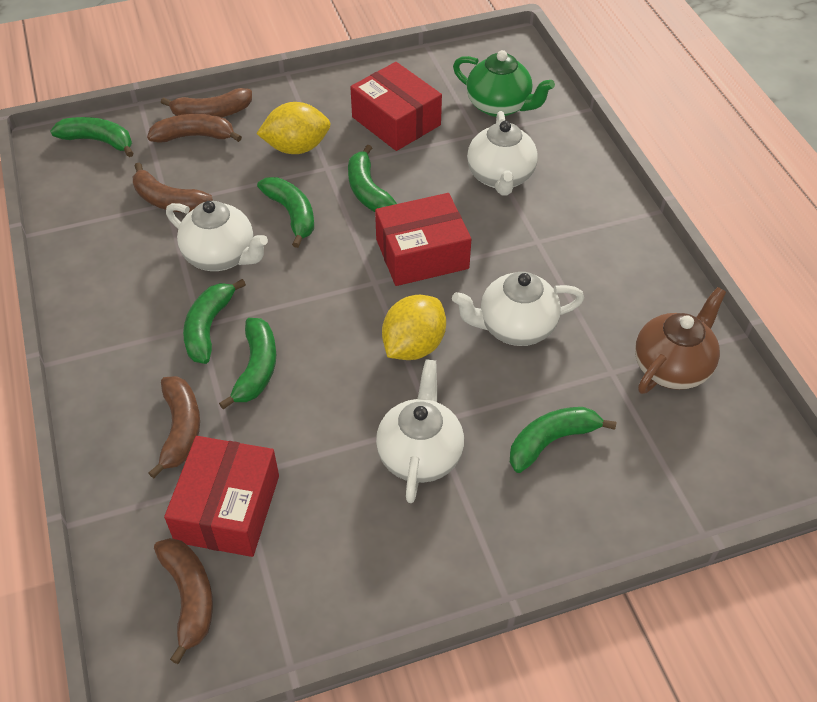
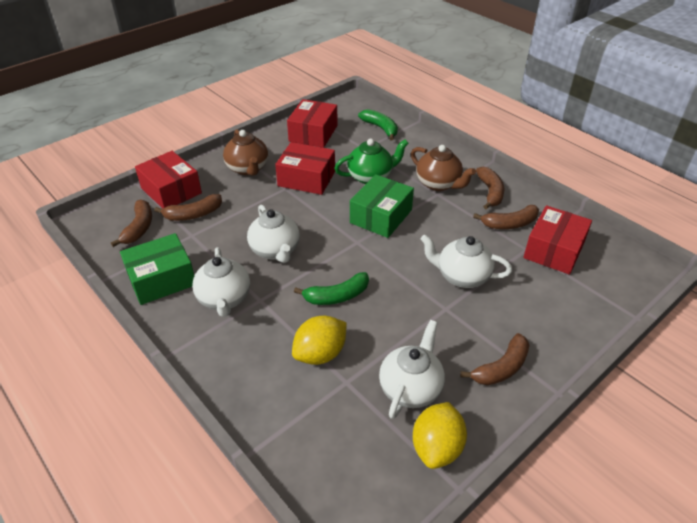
brown teapot: 1 -> 2
green banana: 6 -> 2
green box: 0 -> 2
red box: 3 -> 4

